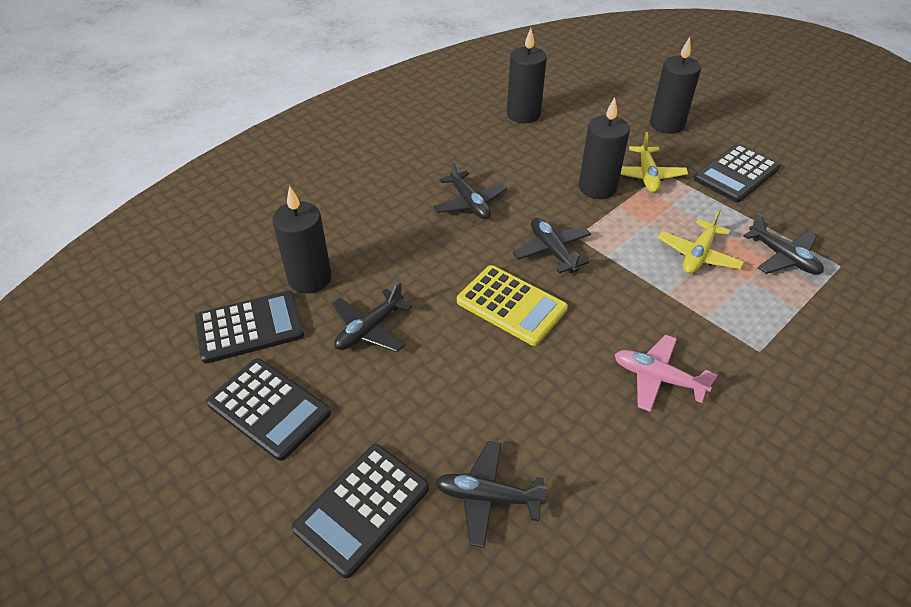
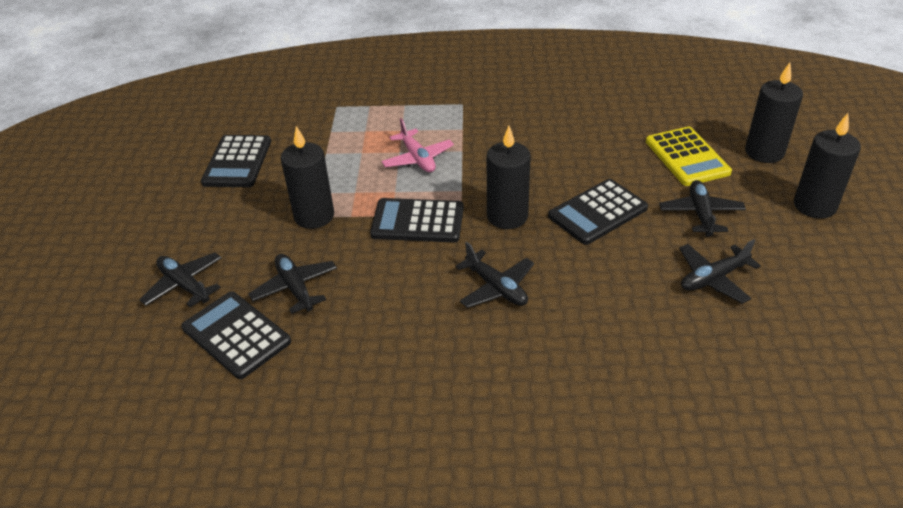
yellow plane: 2 -> 0

